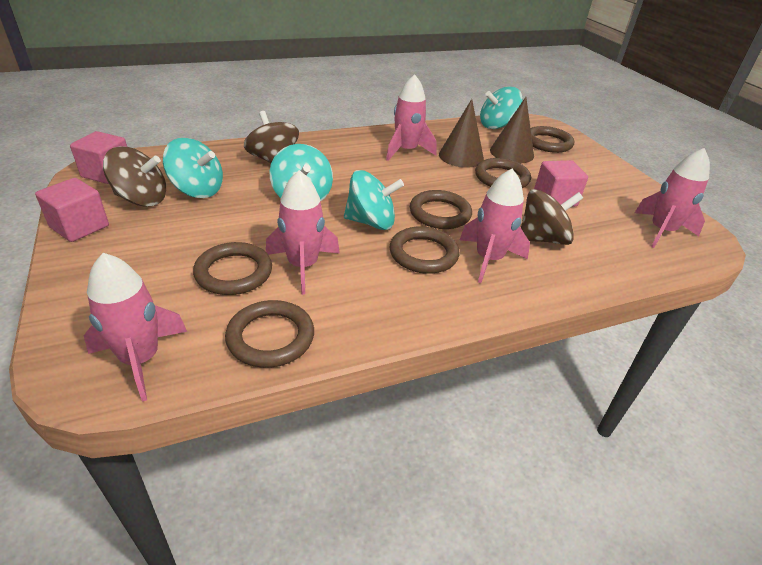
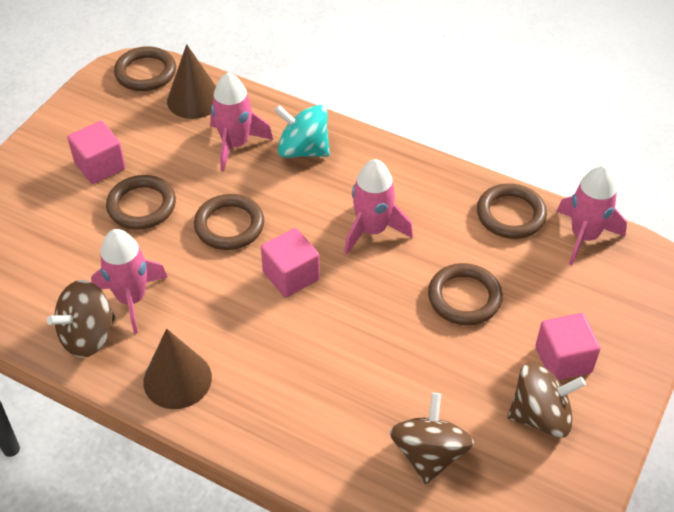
brown ring: 6 -> 5
pink rocket: 5 -> 4
turquoise spinning top: 4 -> 1

